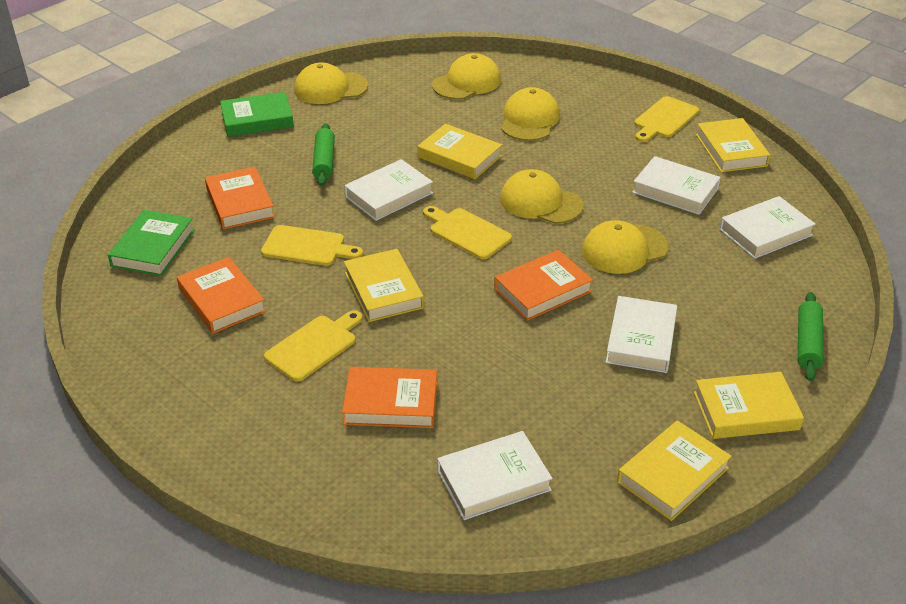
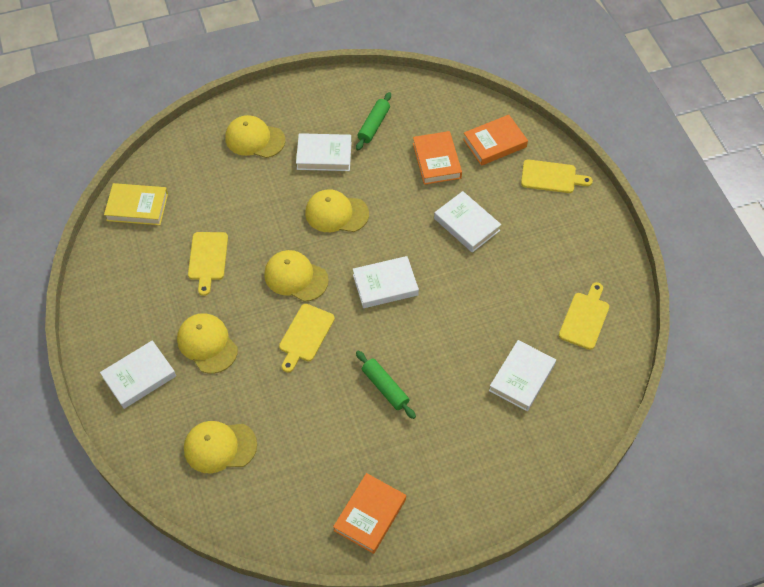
green book: 2 -> 0
orange book: 4 -> 3
yellow book: 5 -> 1

